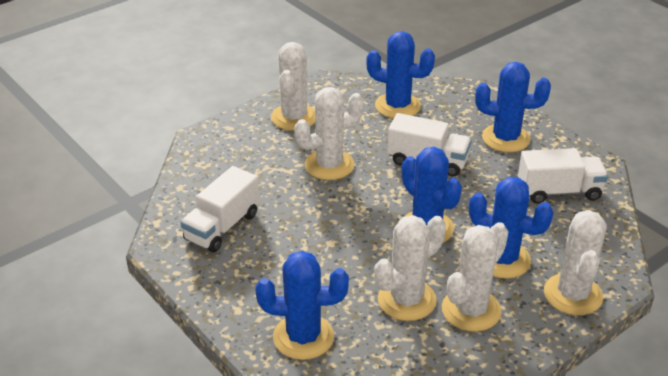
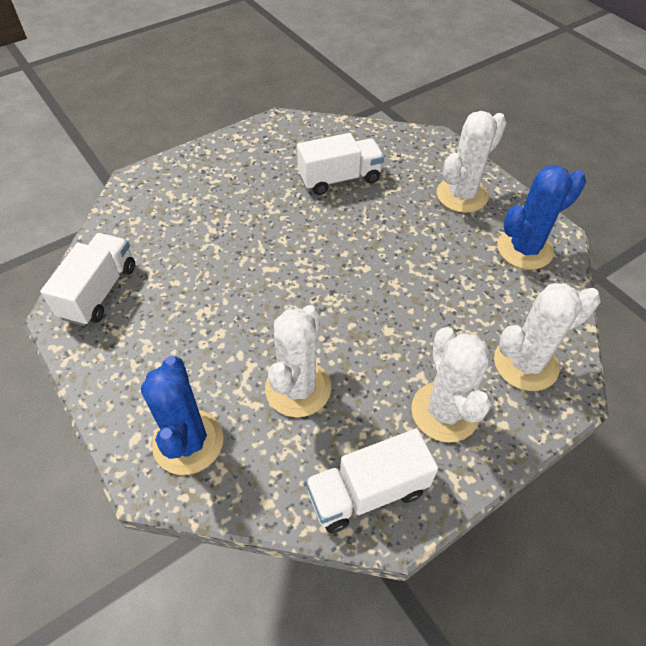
blue cactus: 5 -> 2
white cactus: 5 -> 4

